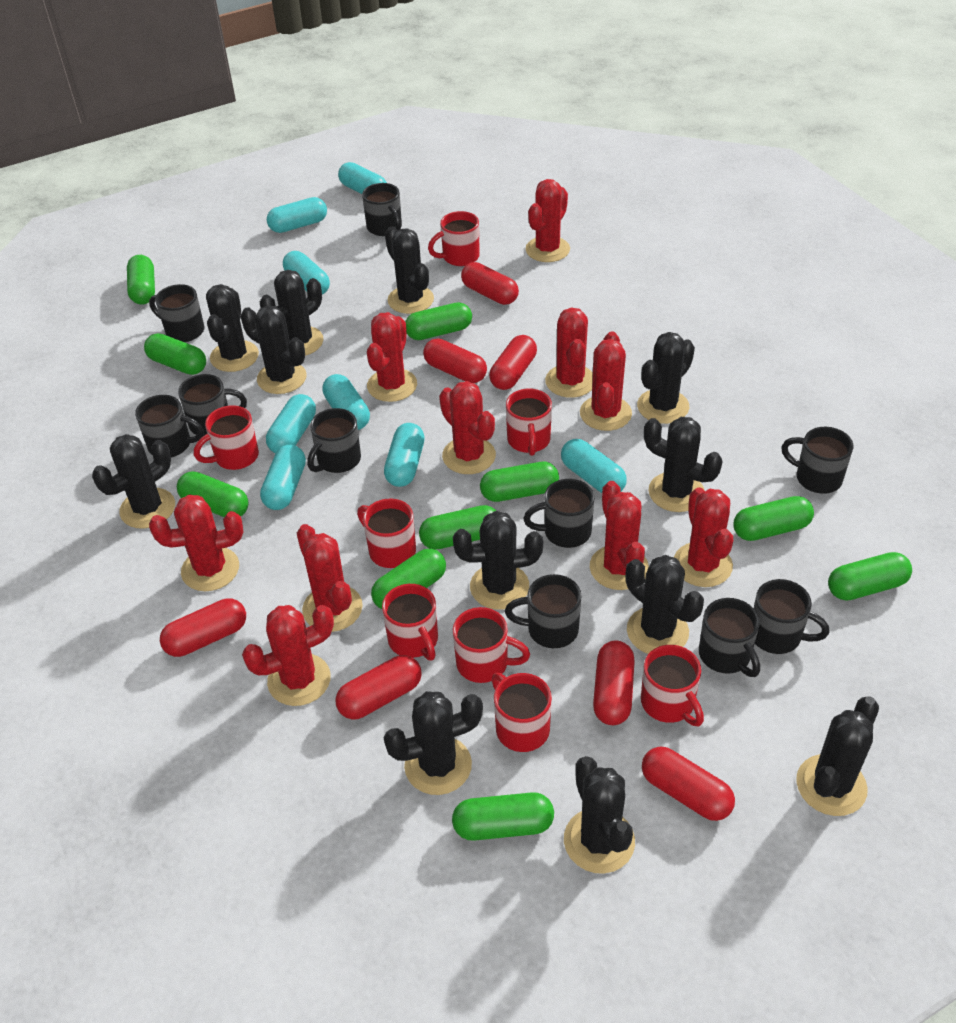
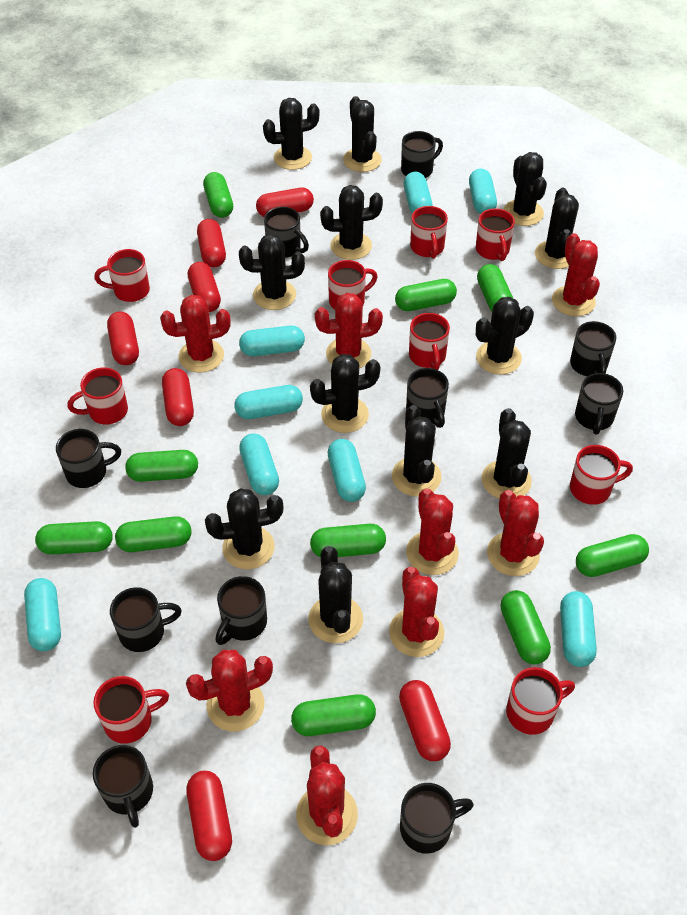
red cactus: 10 -> 8
red mug: 8 -> 9

